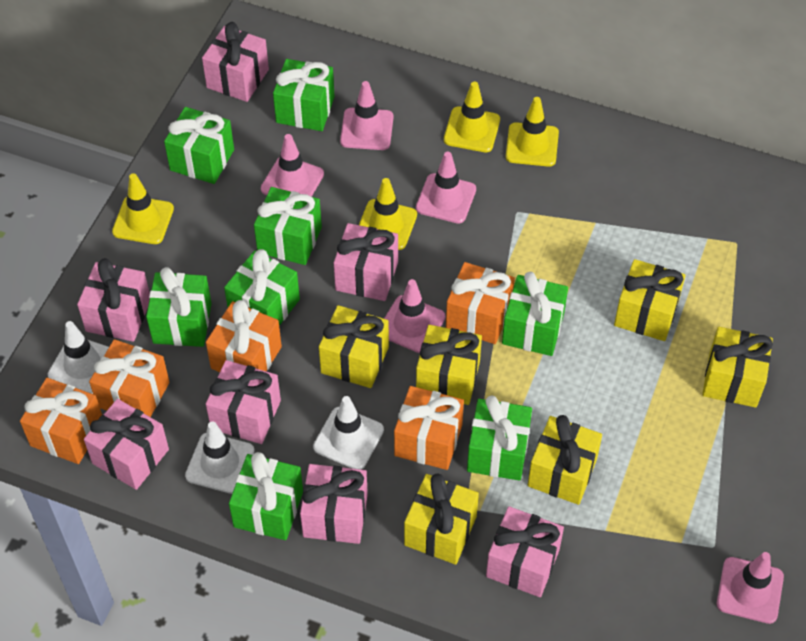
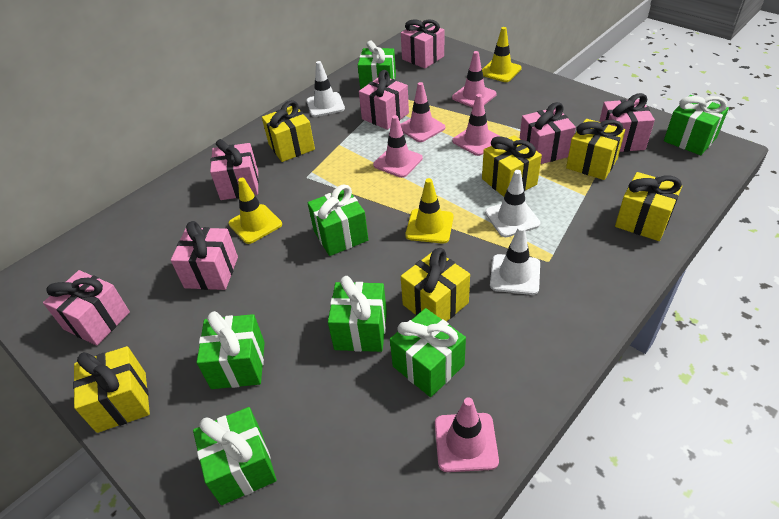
green gift: 8 -> 7
orange gift: 5 -> 0
yellow traffic cone: 4 -> 3

